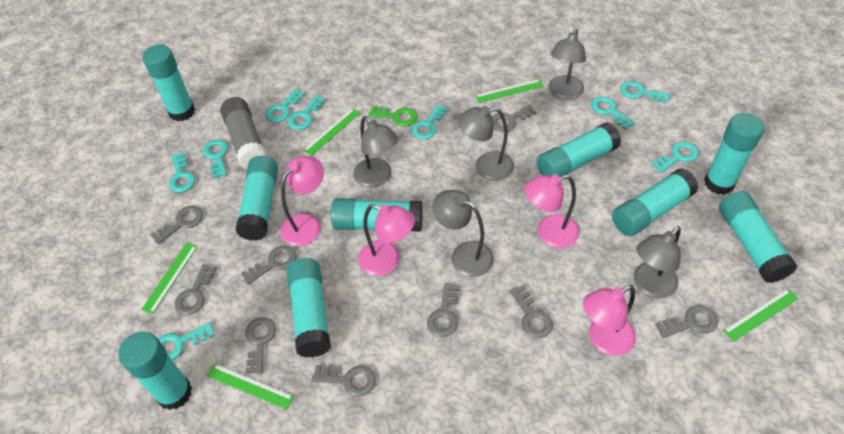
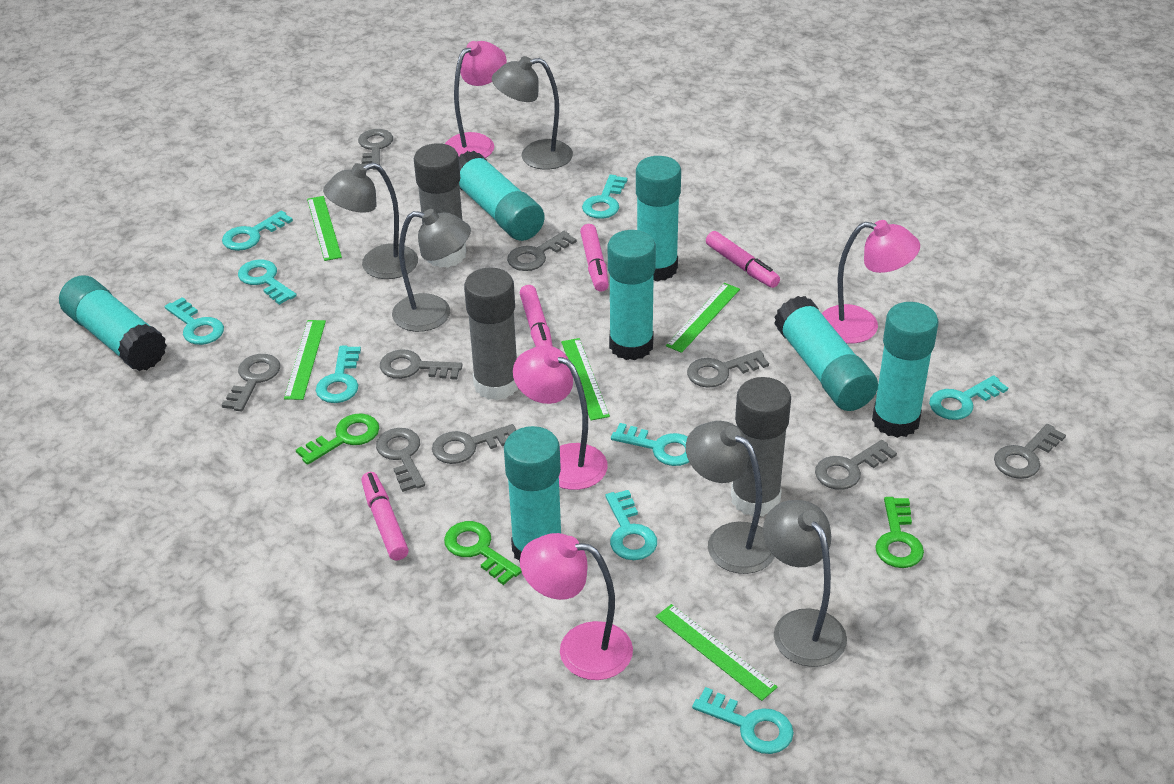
green key: 1 -> 3
grey glue stick: 1 -> 3
pink marker: 0 -> 4
turquoise glue stick: 9 -> 7

